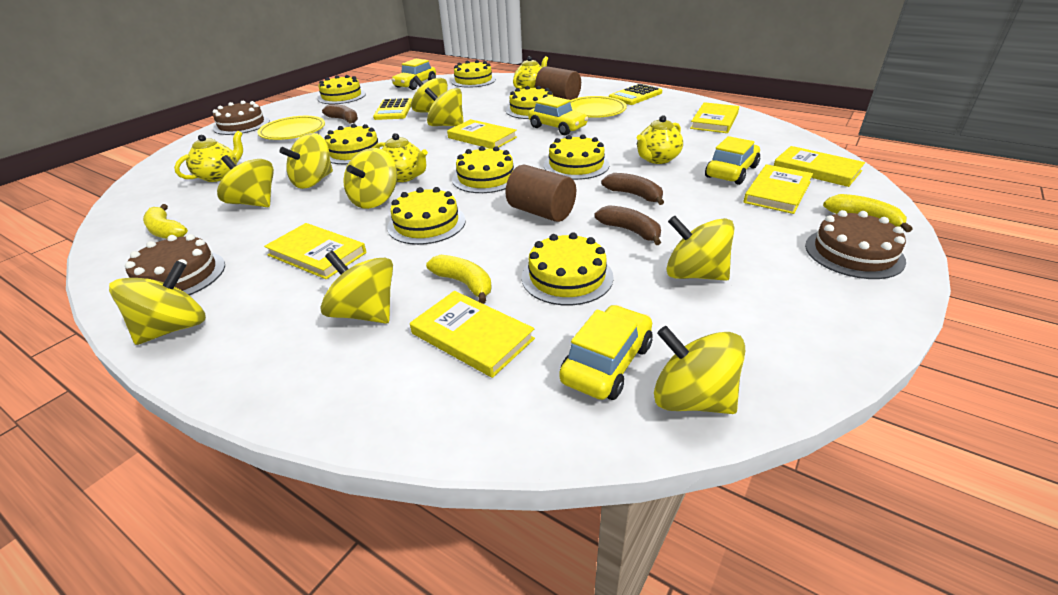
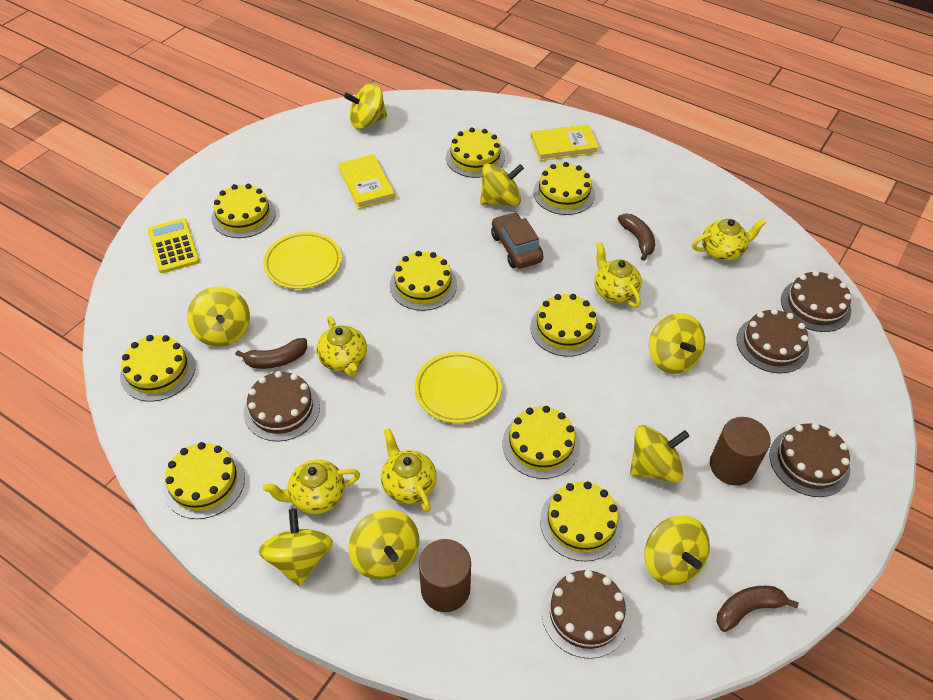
brown cake: 3 -> 5
brown car: 0 -> 1
yellow banana: 3 -> 0
yellow book: 6 -> 2
yellow cake: 8 -> 9
yellow calculator: 2 -> 1
yellow car: 4 -> 0
yellow spinning top: 9 -> 8
yellow teapot: 4 -> 5

